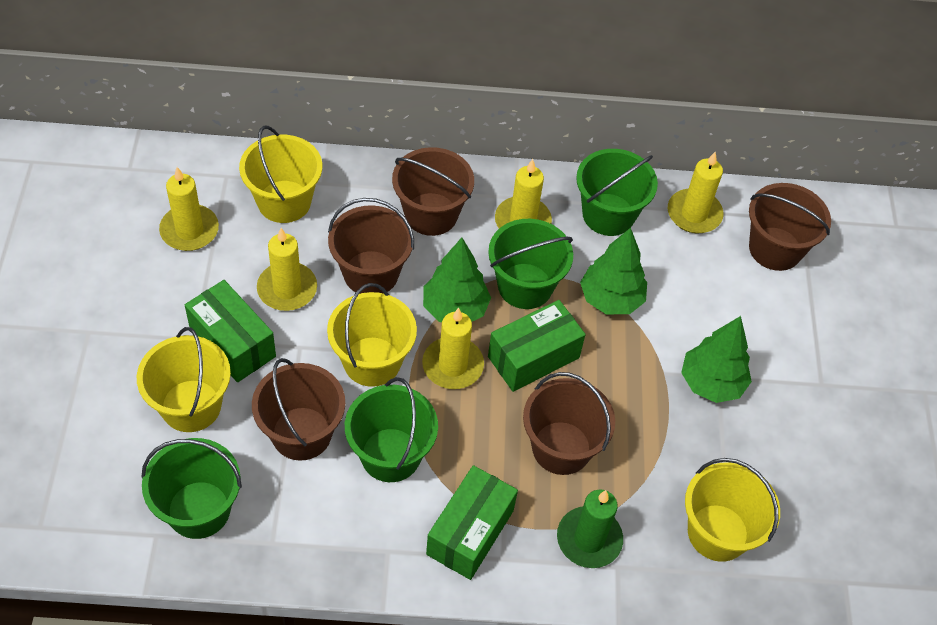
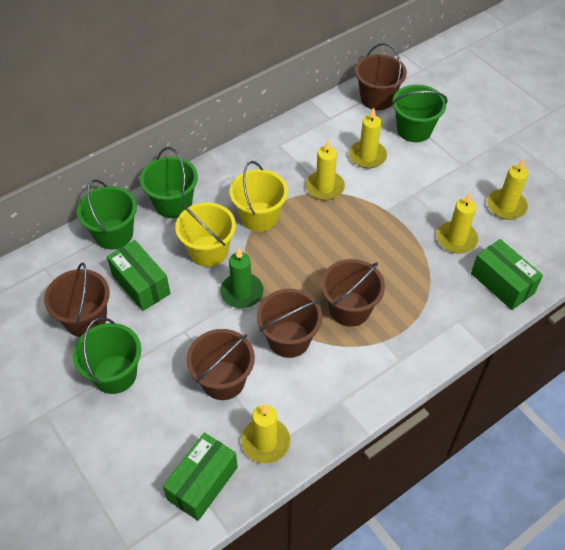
green tree: 3 -> 0
yellow bucket: 4 -> 2

